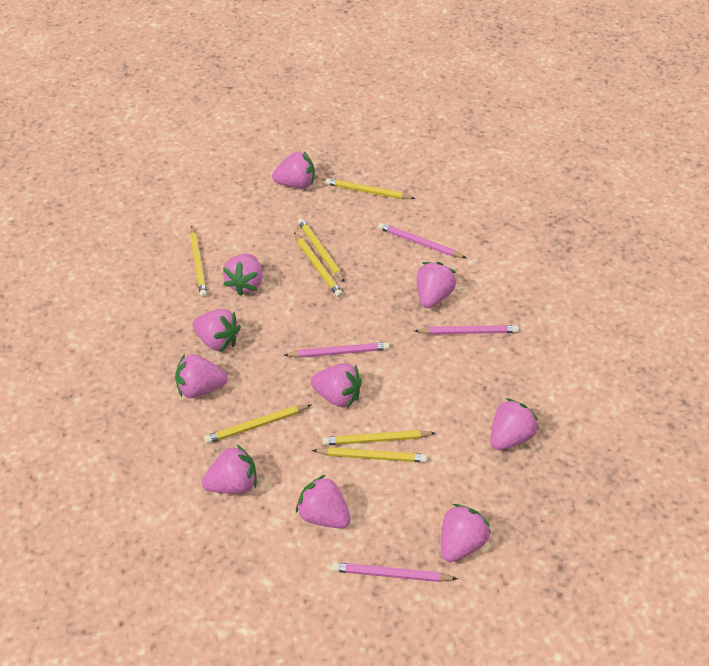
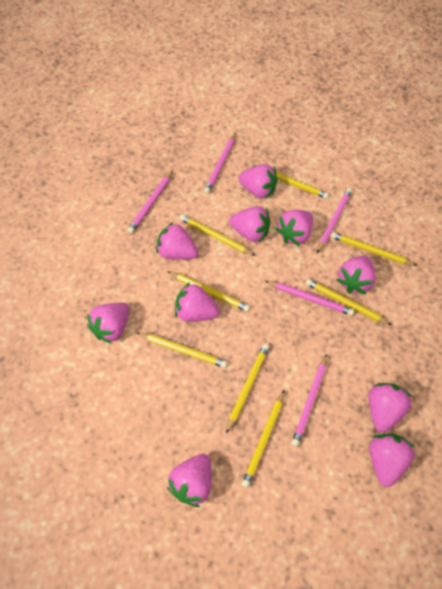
pink pencil: 4 -> 5
yellow pencil: 7 -> 8

